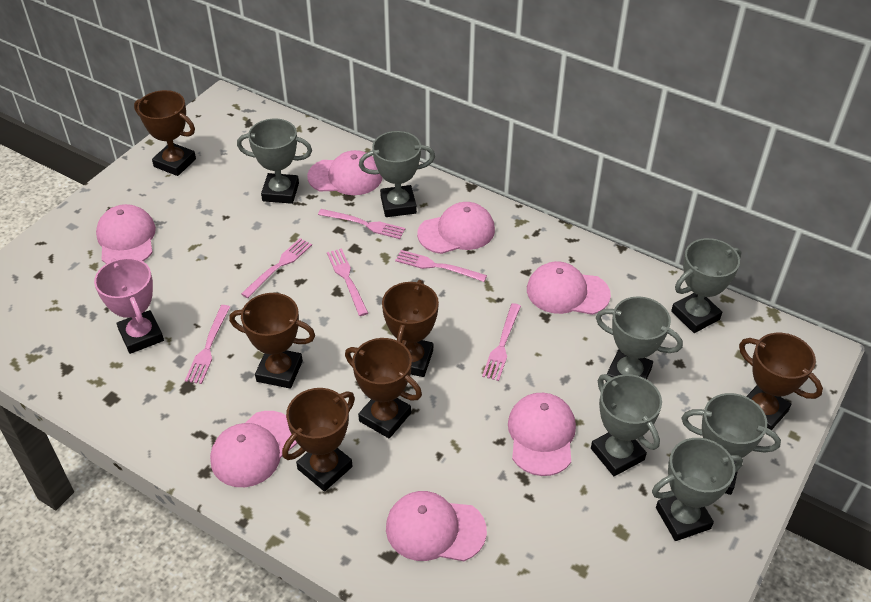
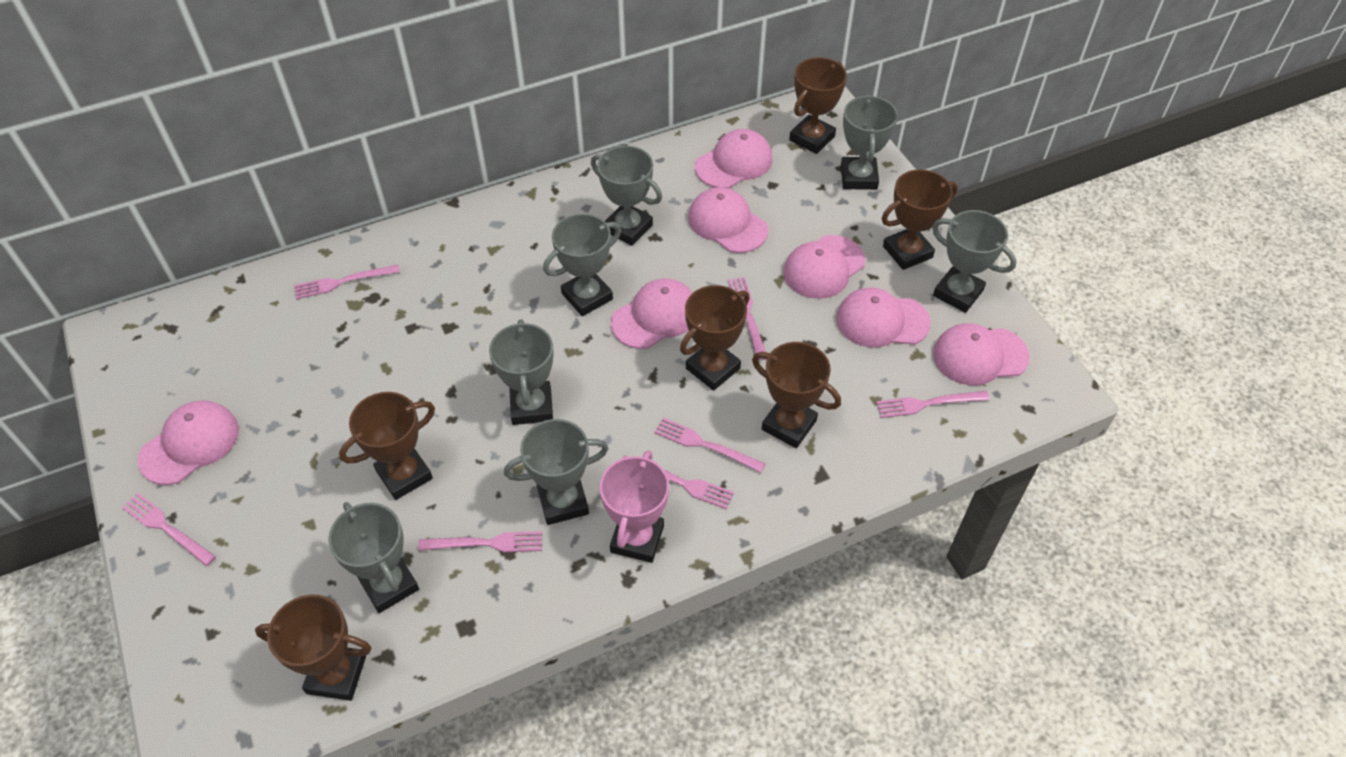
pink fork: 6 -> 7

